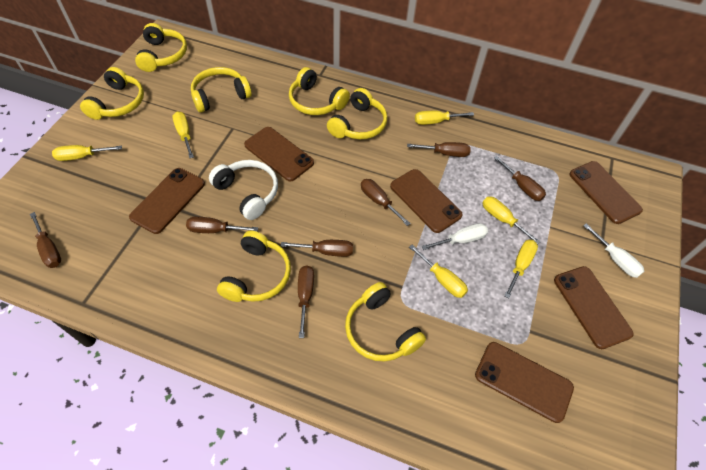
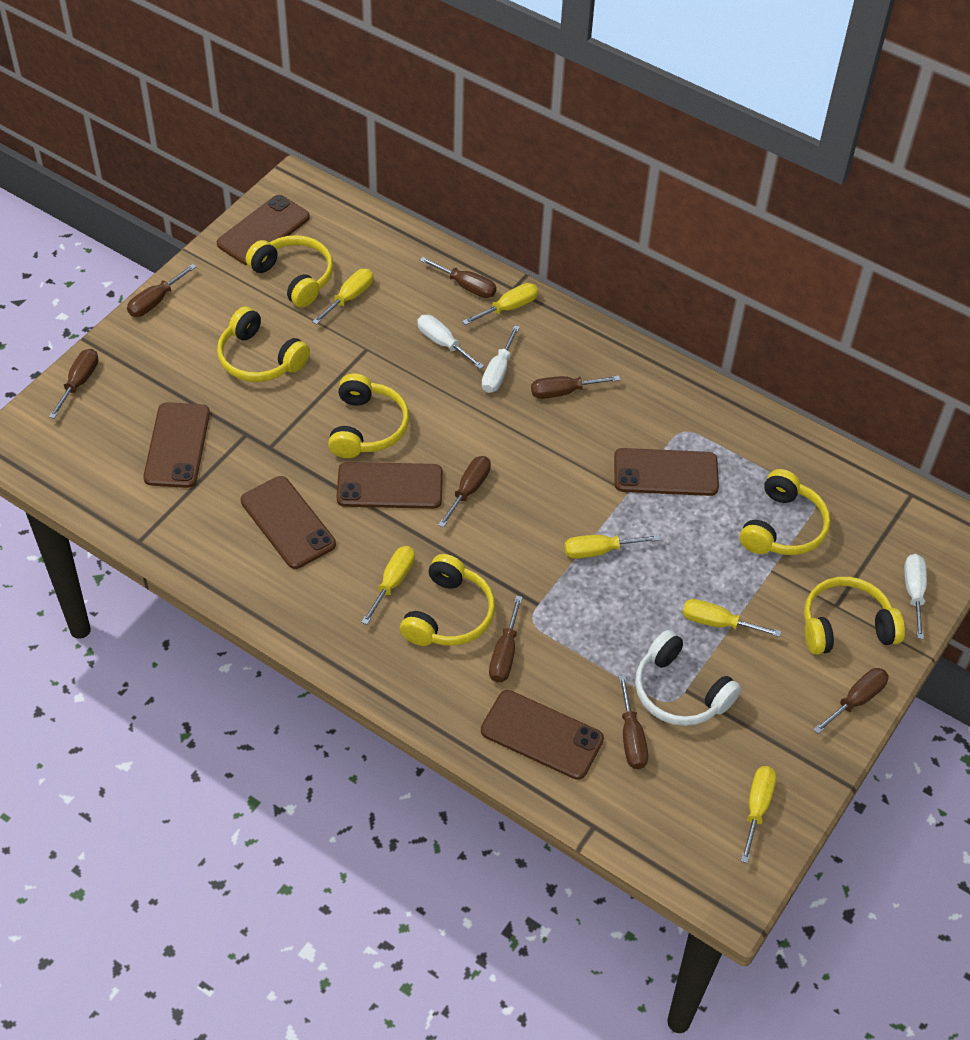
brown screwdriver: 7 -> 8
white screwdriver: 2 -> 3
yellow headphones: 7 -> 6

